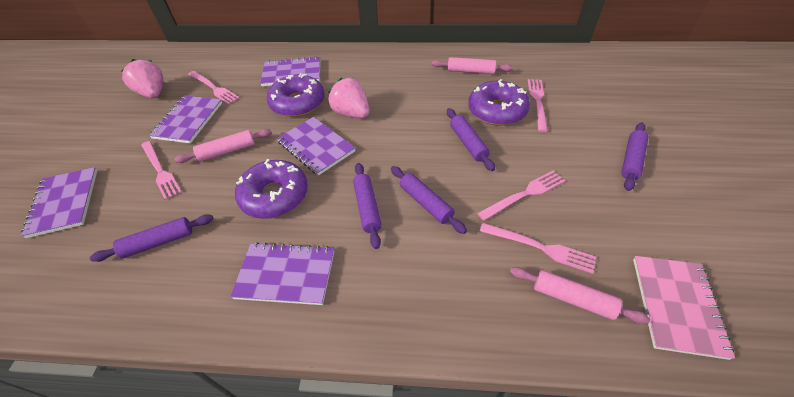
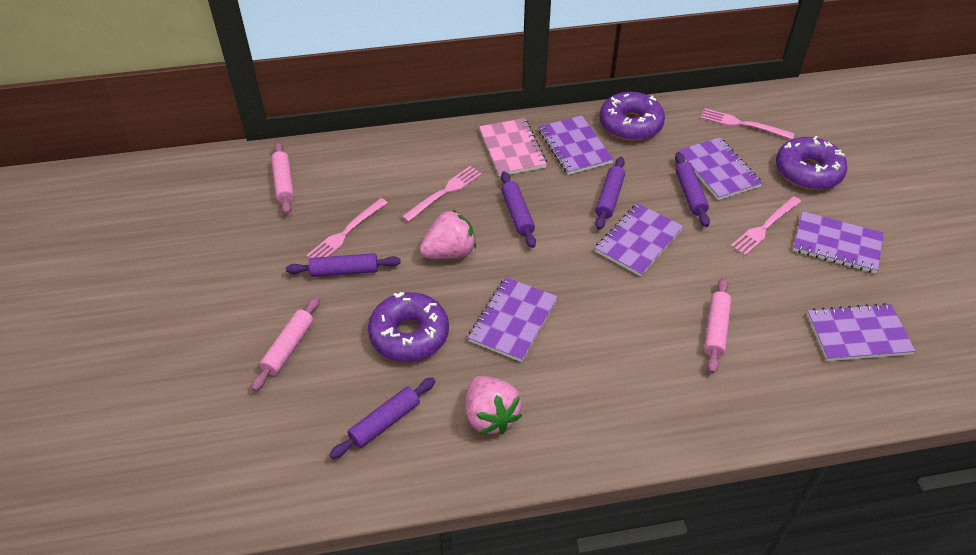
pink fork: 5 -> 4
purple notebook: 5 -> 6

